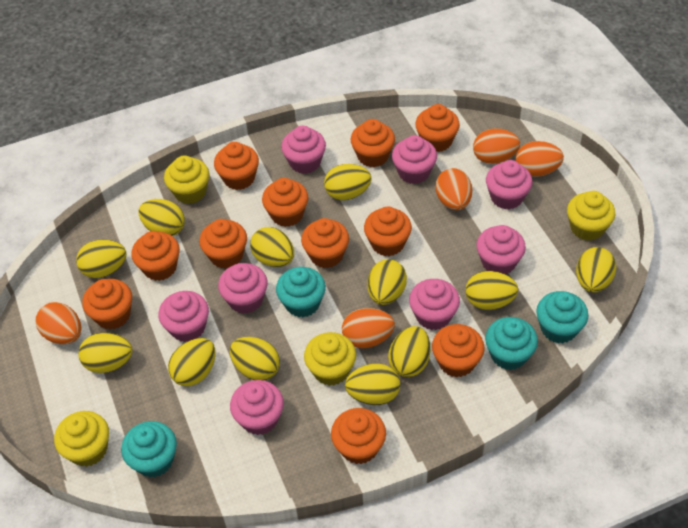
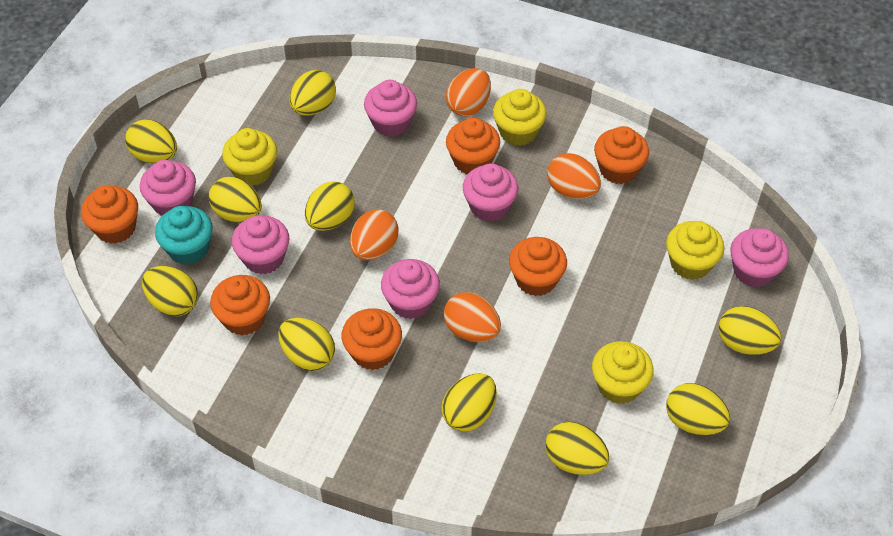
orange cupcake: 11 -> 6
orange egg: 5 -> 4
pink cupcake: 8 -> 6
turquoise cupcake: 4 -> 1
yellow egg: 12 -> 10

